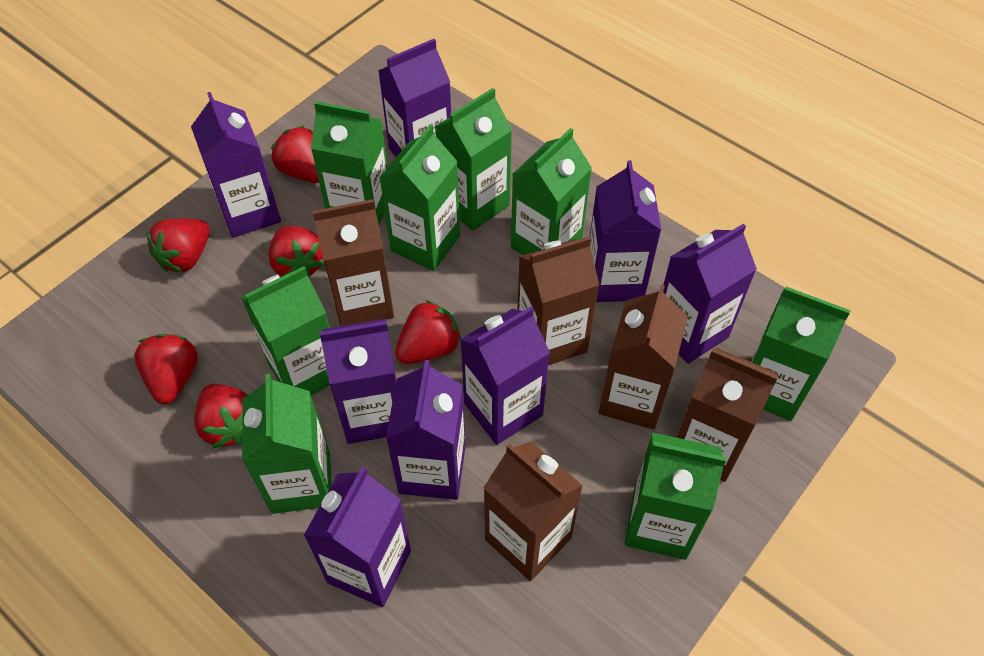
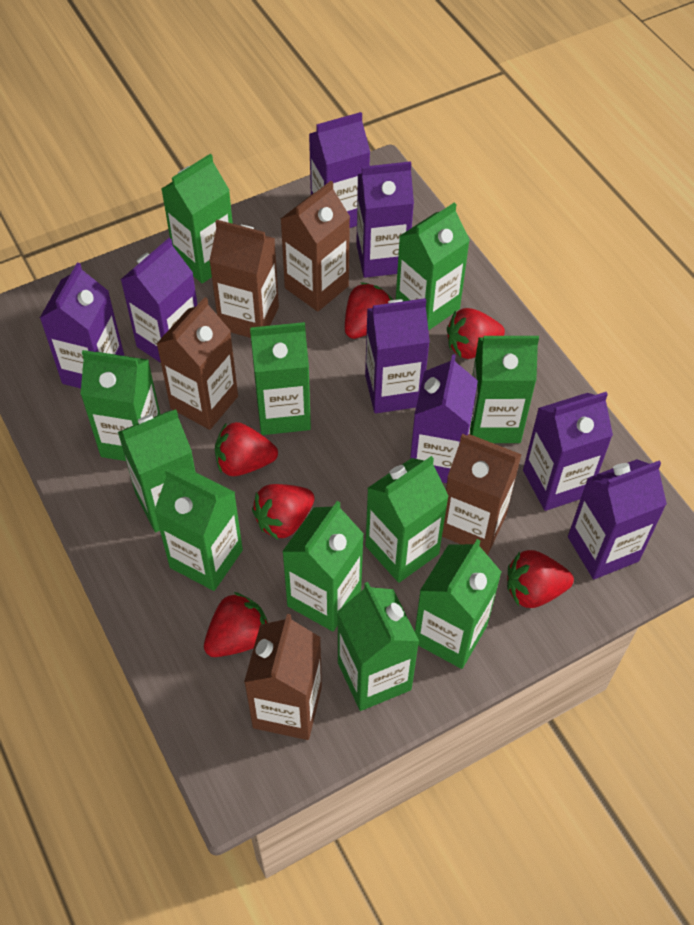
green carton: 8 -> 11

